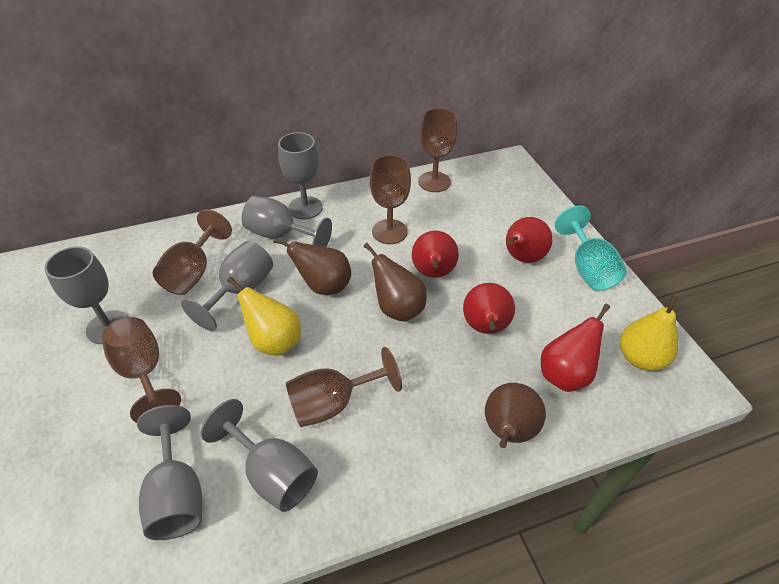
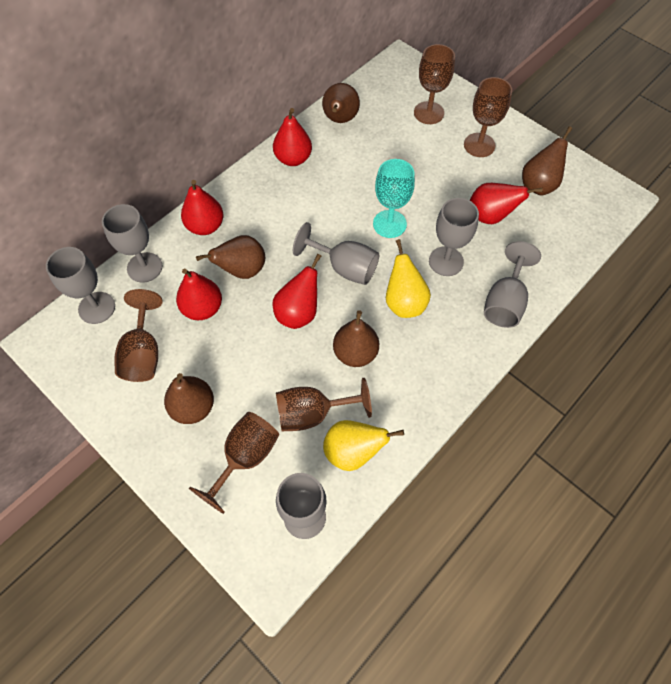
brown pear: 3 -> 5
red pear: 4 -> 5

